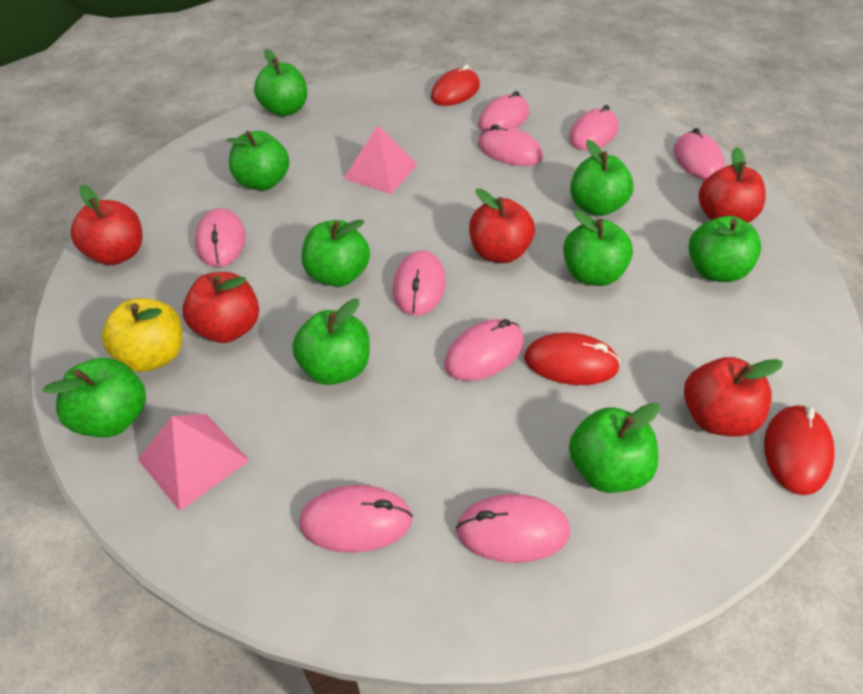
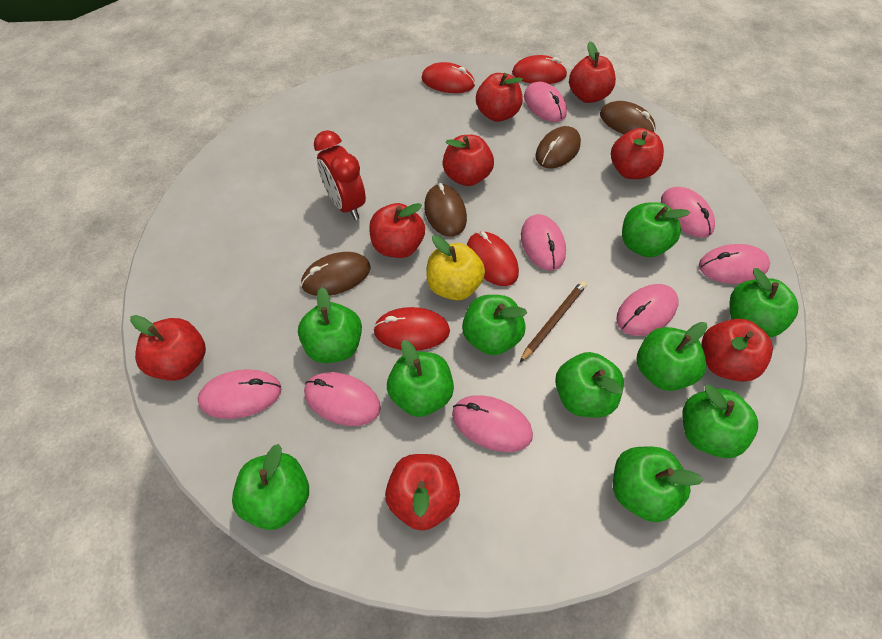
brown mouse: 0 -> 4
brown pencil: 0 -> 1
green apple: 9 -> 10
pink mouse: 9 -> 8
pink pyramid: 2 -> 0
red apple: 5 -> 8
red clock: 0 -> 1
red mouse: 3 -> 4

